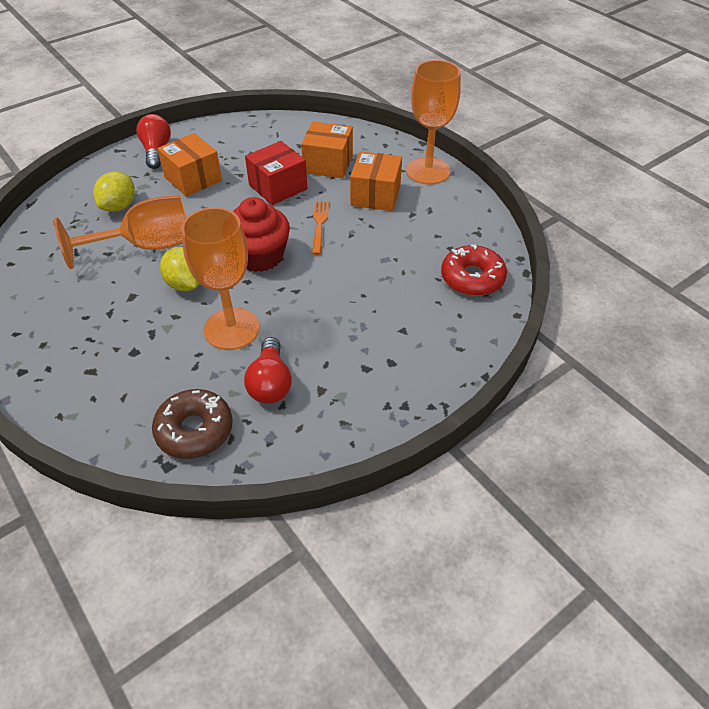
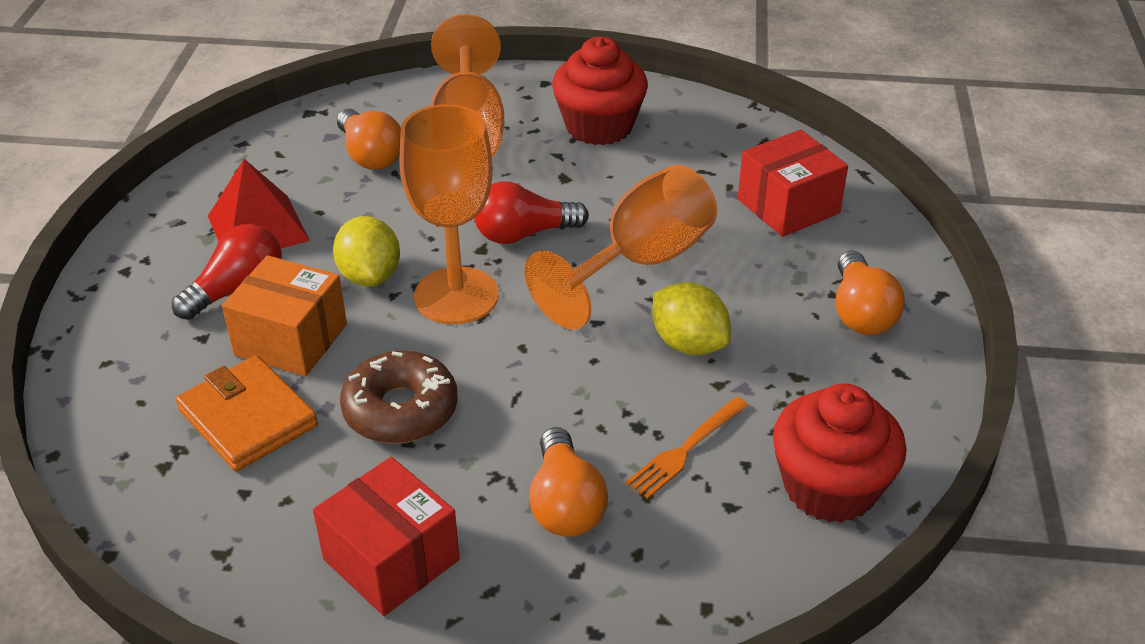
orange box: 3 -> 1
orange light bulb: 0 -> 3
orange wallet: 0 -> 1
red box: 1 -> 2
red cupcake: 1 -> 2
red donut: 1 -> 0
red pyramid: 0 -> 1

